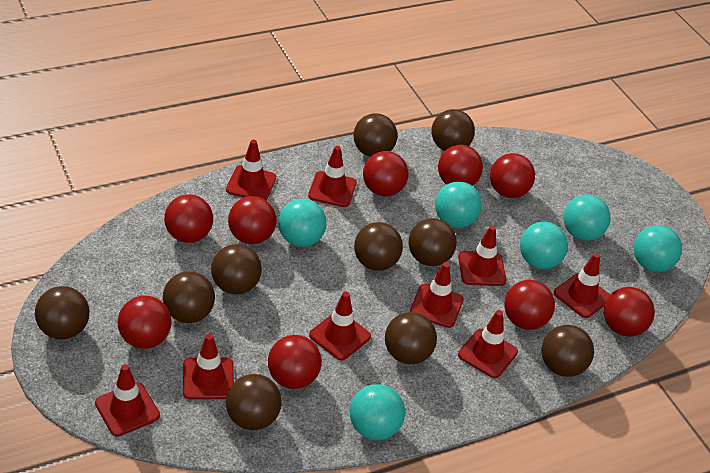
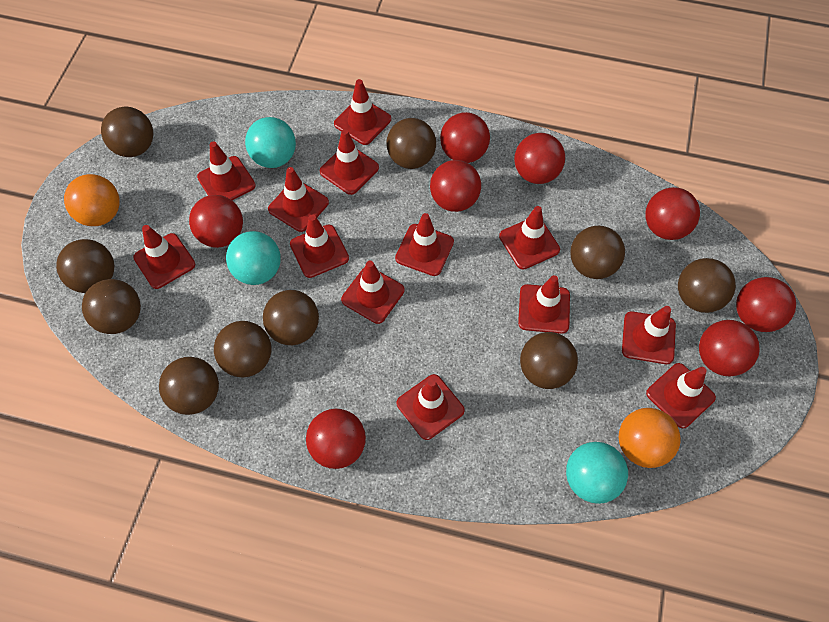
orange ball: 0 -> 2
red ball: 9 -> 8
red traffic cone: 9 -> 13
turquoise ball: 6 -> 3

